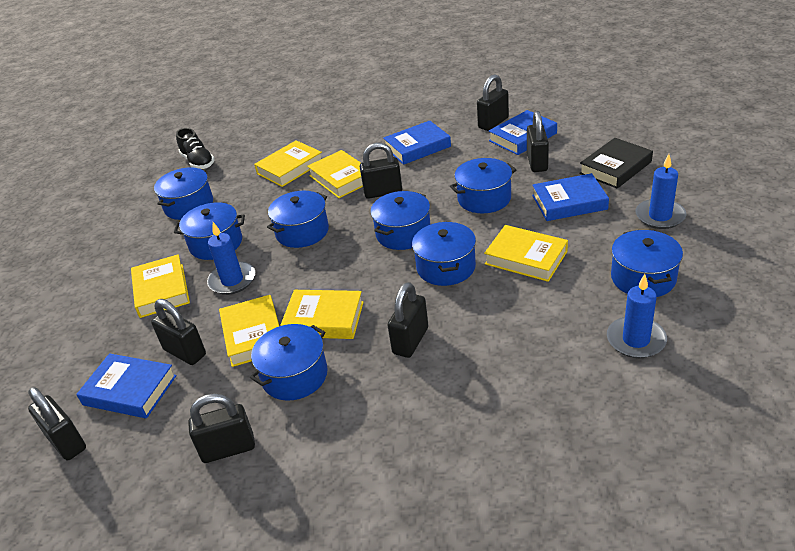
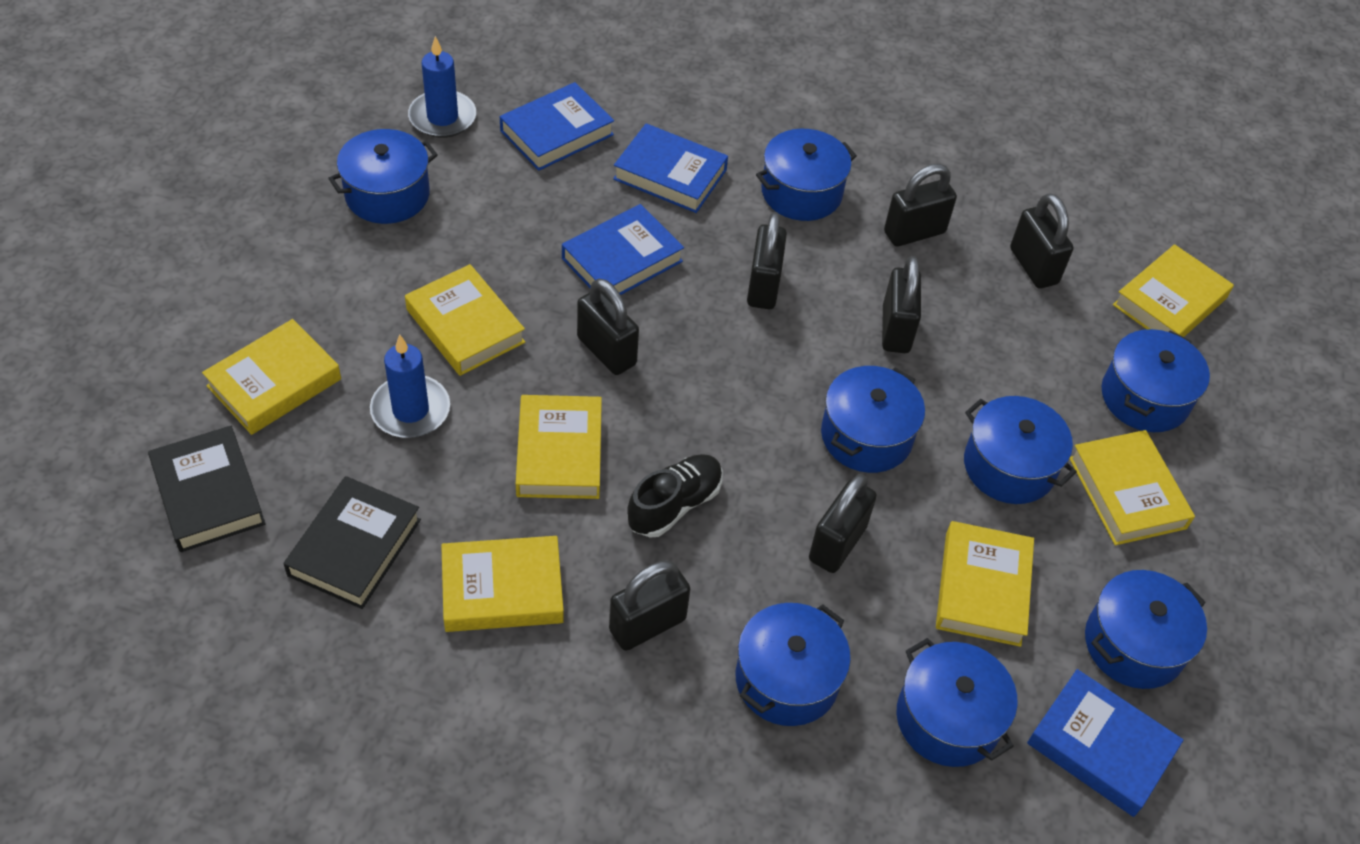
black book: 1 -> 2
blue candle: 3 -> 2
yellow book: 6 -> 7

